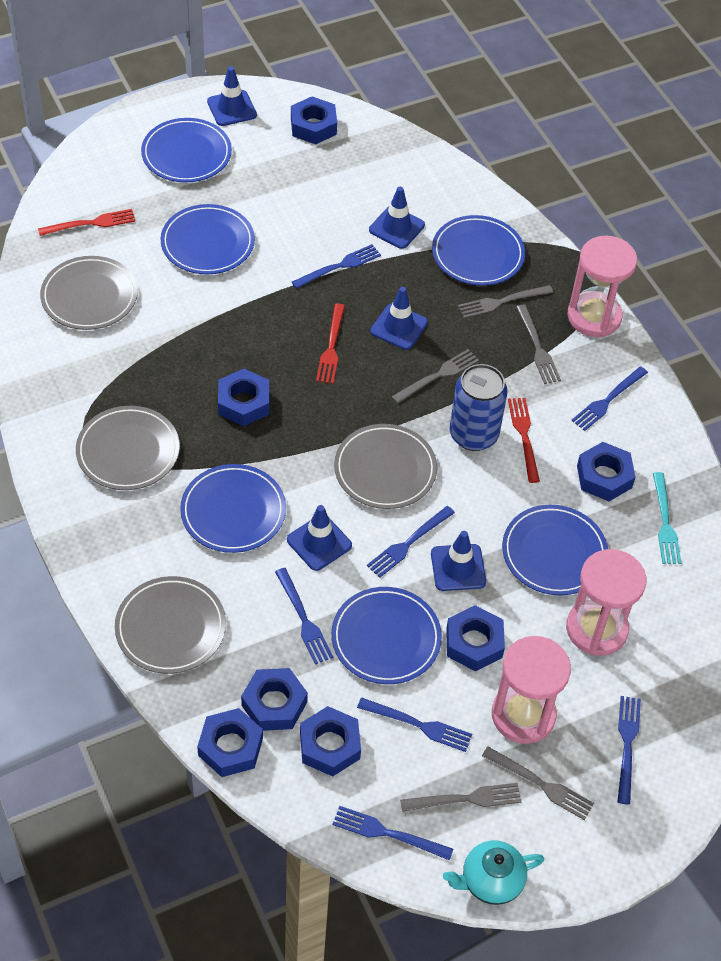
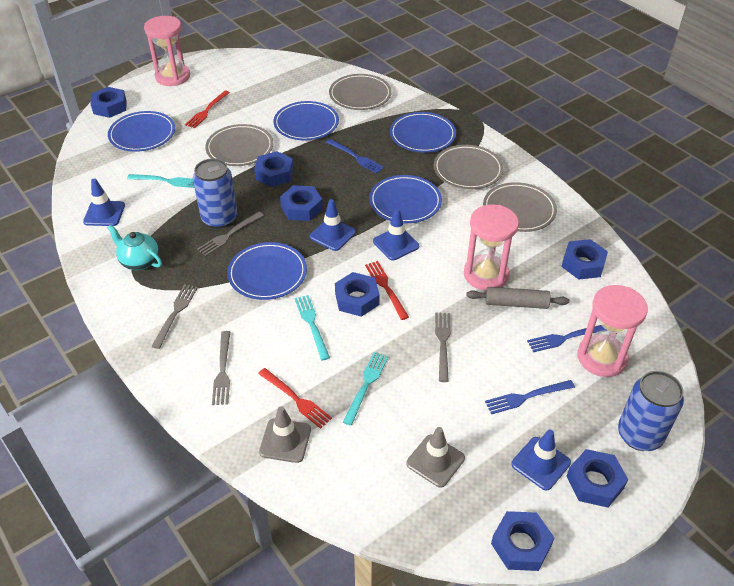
blue can: 1 -> 2
blue fork: 7 -> 3
blue plate: 6 -> 5
blue traffic cone: 5 -> 4
grey fork: 5 -> 4
grey rolling pin: 0 -> 1
grey traffic cone: 0 -> 2
turquoise fork: 1 -> 3

